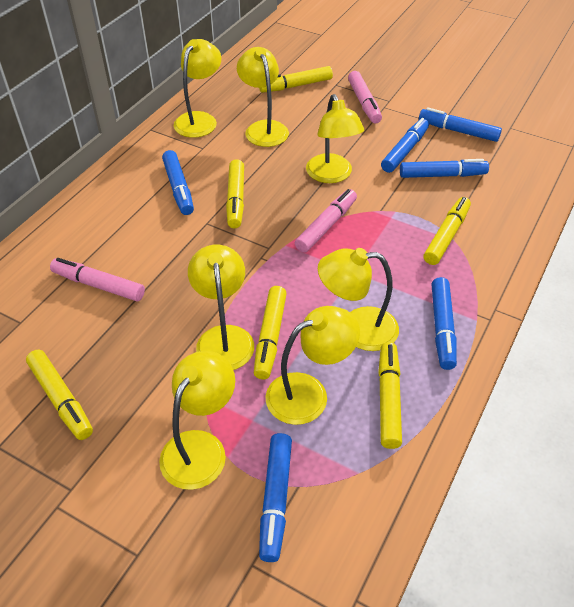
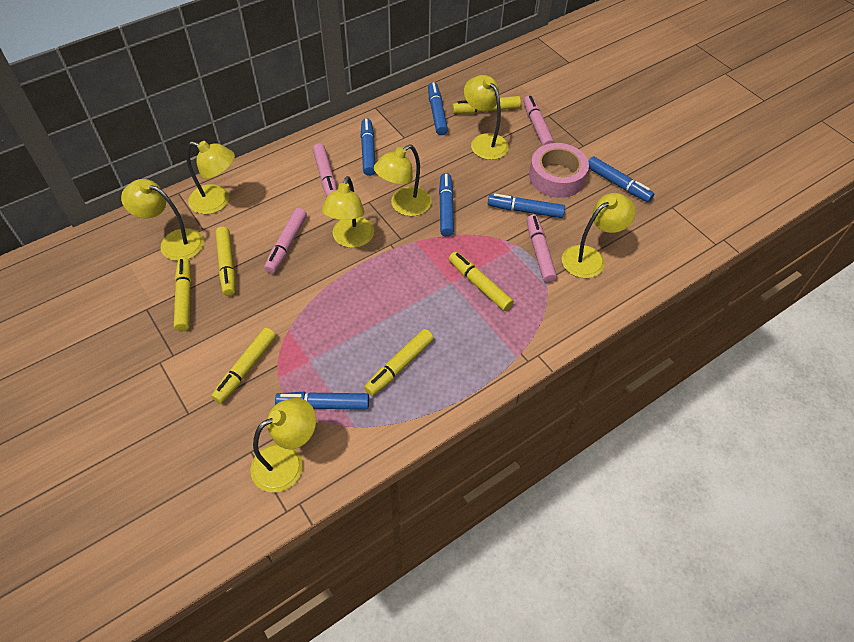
pink marker: 3 -> 4
pink tape: 0 -> 1

